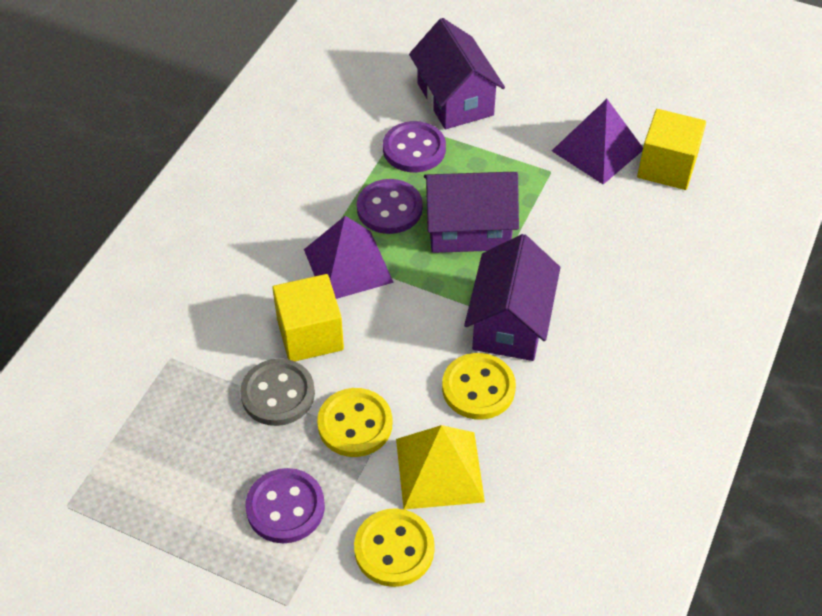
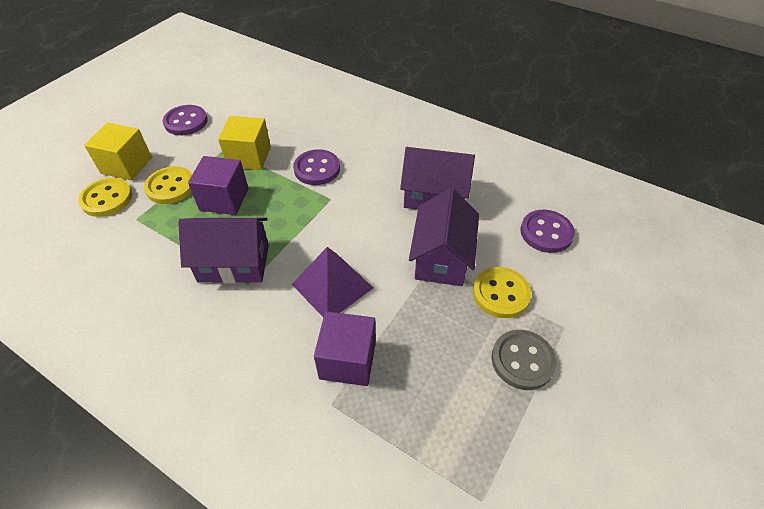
purple cube: 0 -> 2
purple pyramid: 2 -> 1
yellow pyramid: 1 -> 0

